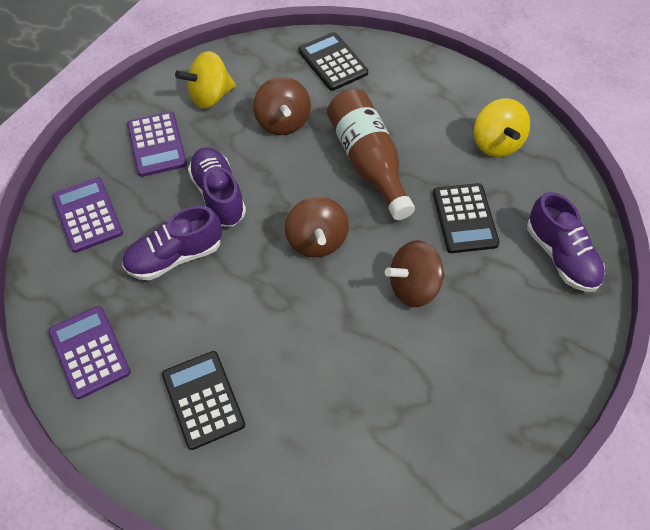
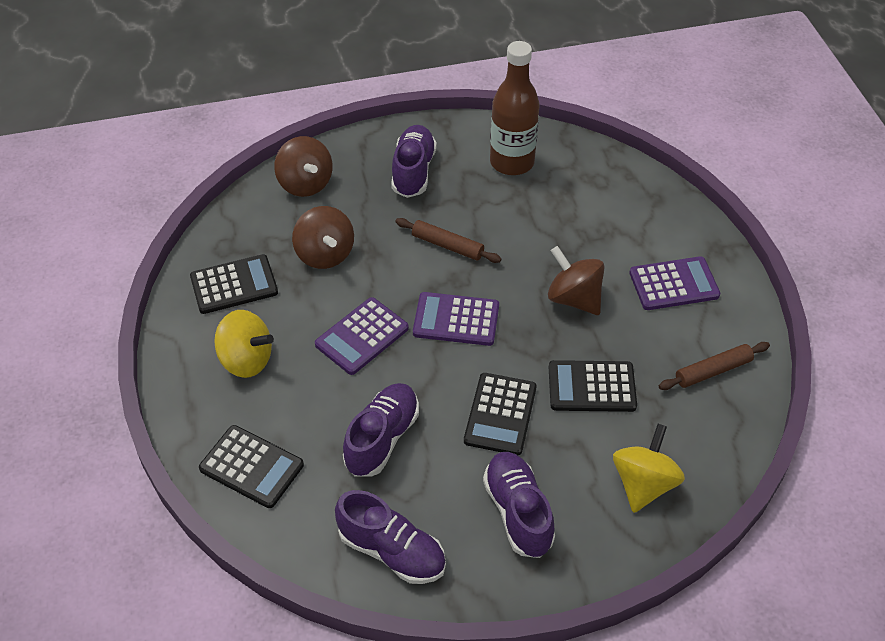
black calculator: 3 -> 4
brown rolling pin: 0 -> 2
purple shoe: 3 -> 4

